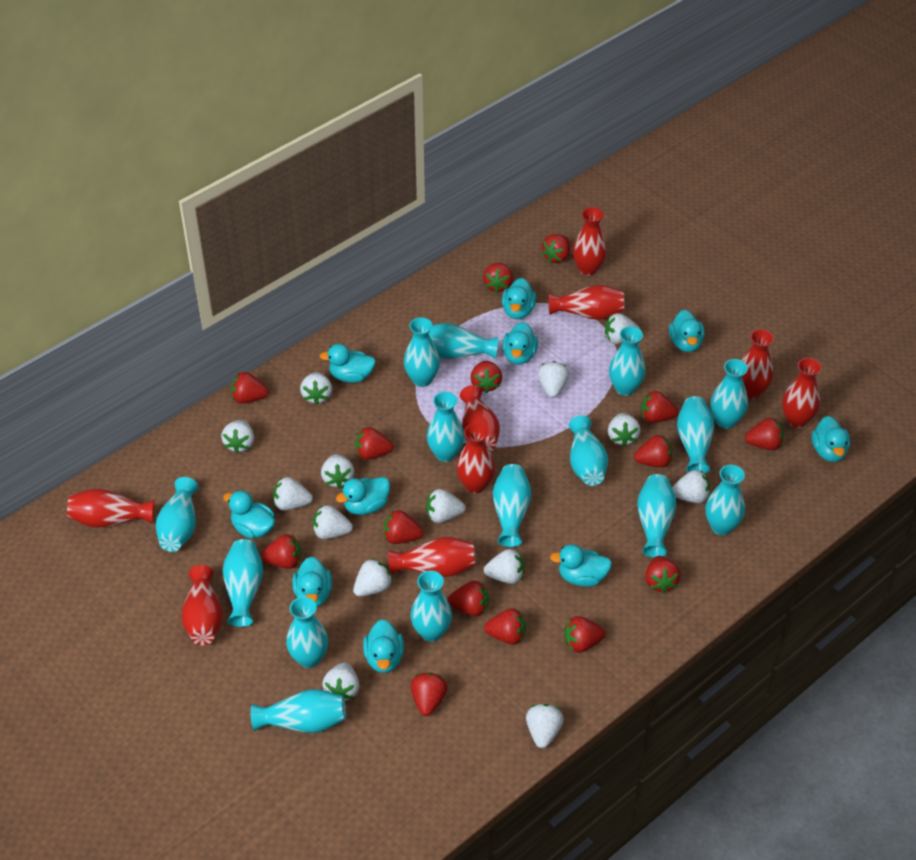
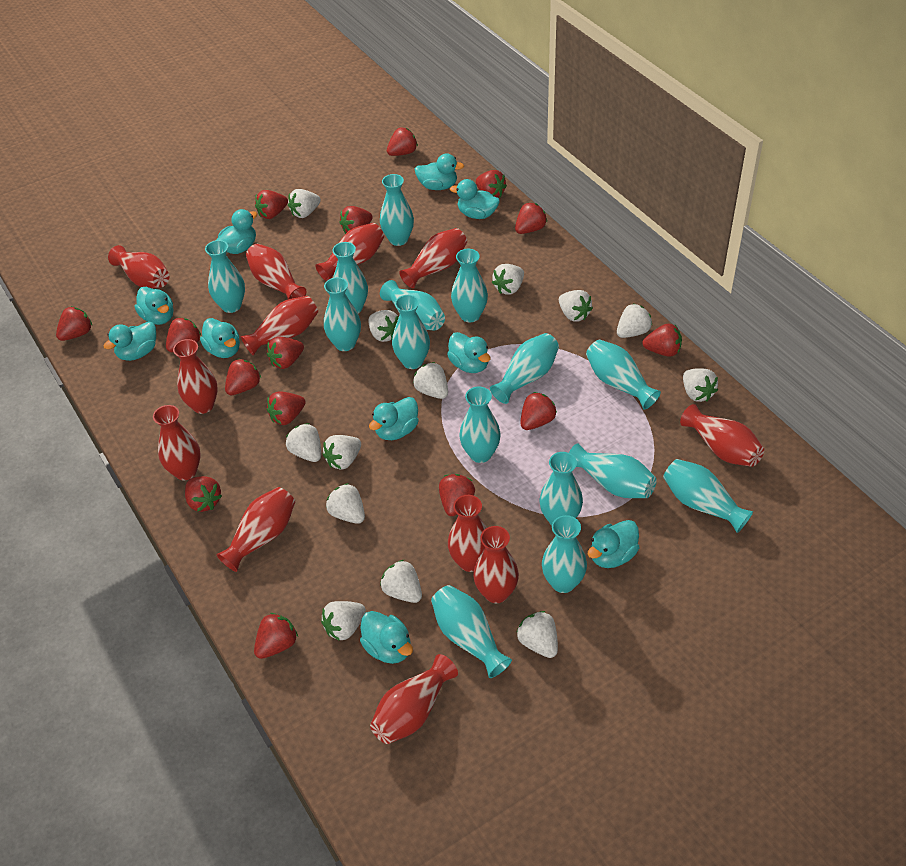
red vase: 9 -> 12
white strawberry: 14 -> 13

